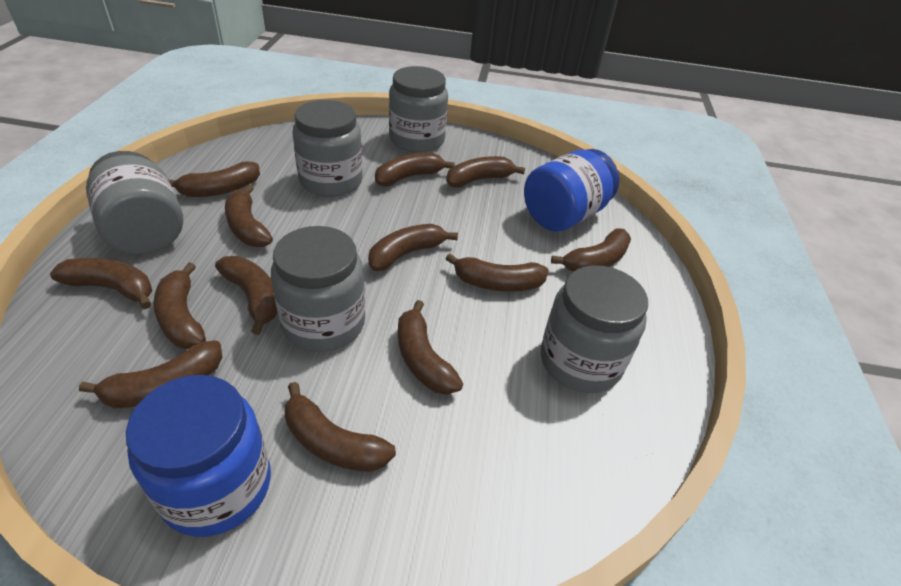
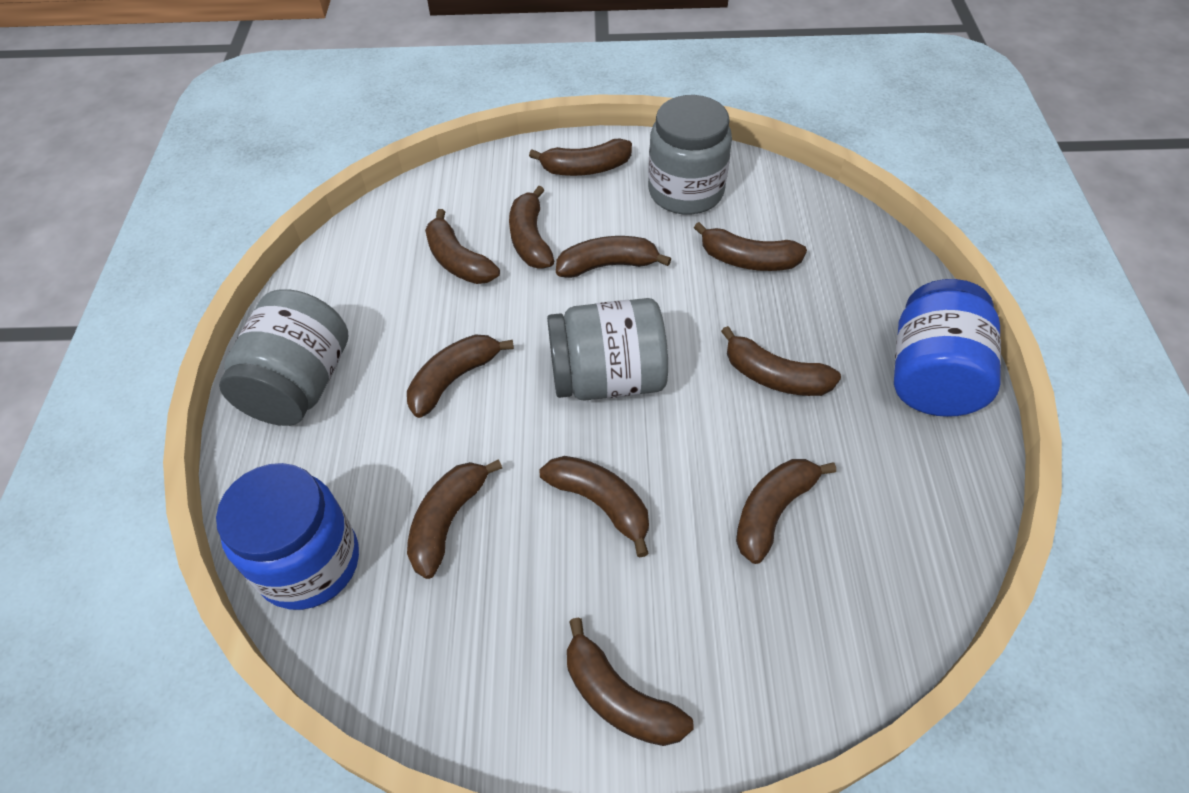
brown banana: 13 -> 11
grey jar: 5 -> 3

